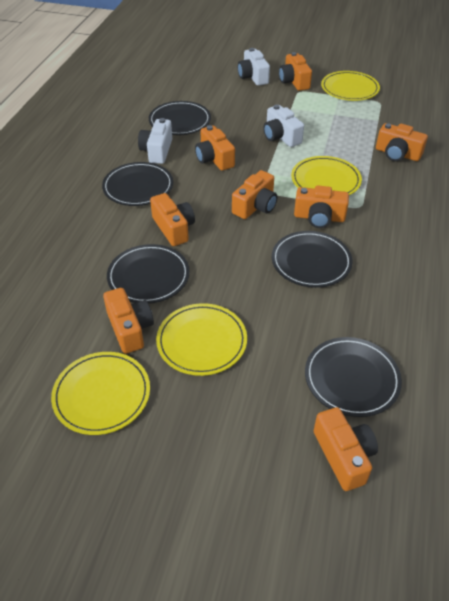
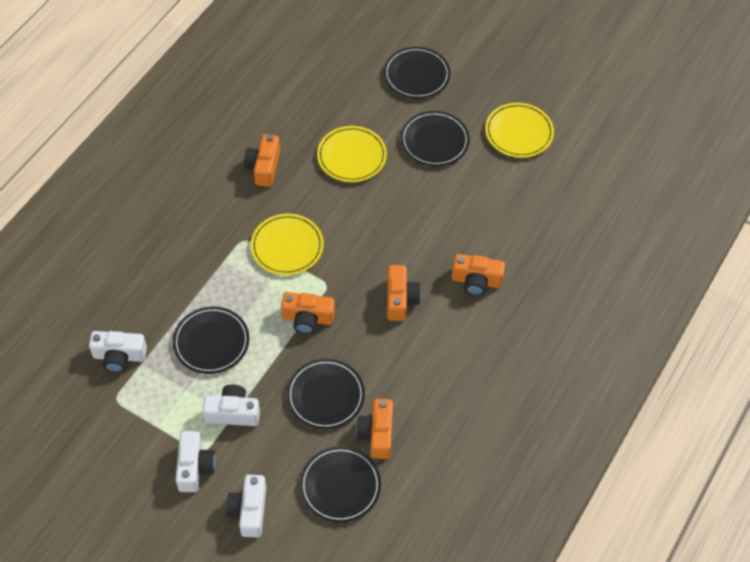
orange camera: 8 -> 5
white camera: 3 -> 4
yellow plate: 4 -> 3

